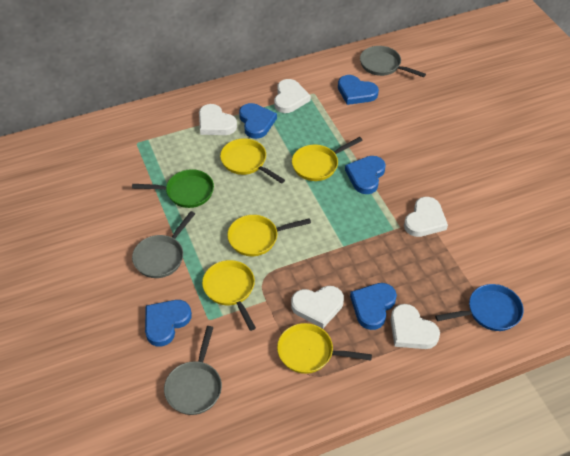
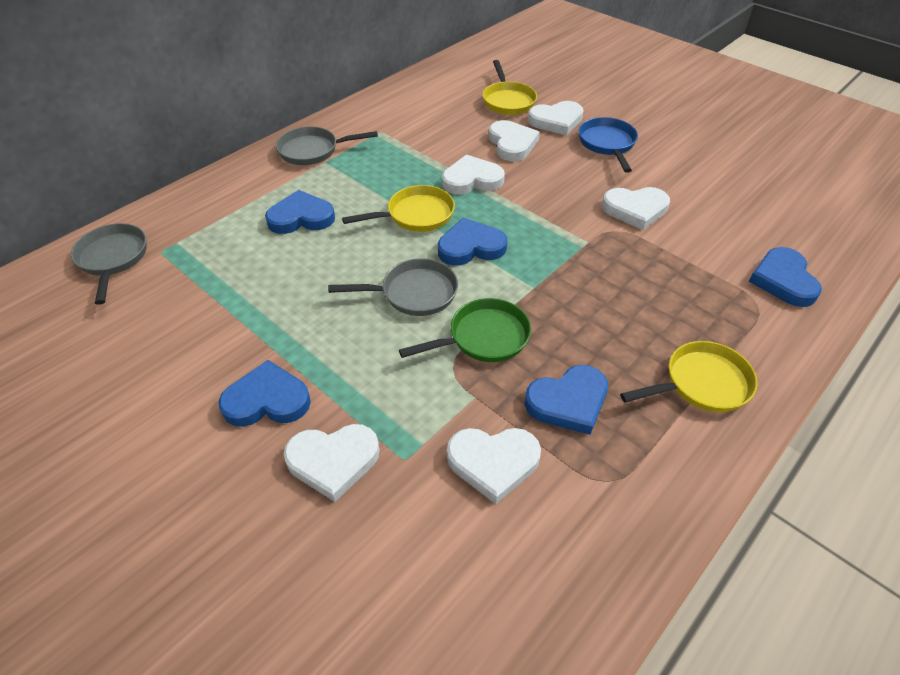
white heart: 5 -> 6
yellow pan: 5 -> 3

